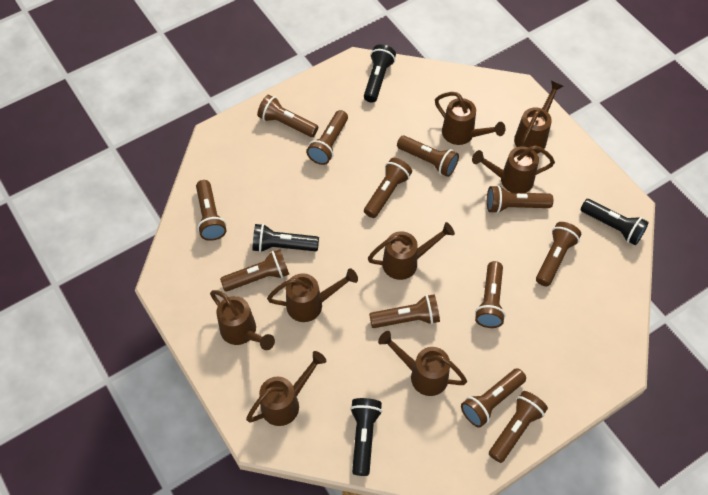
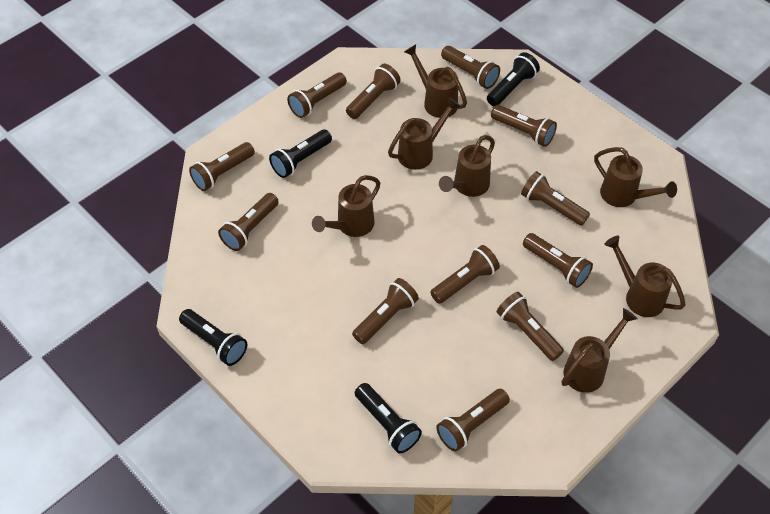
brown watering can: 8 -> 7

